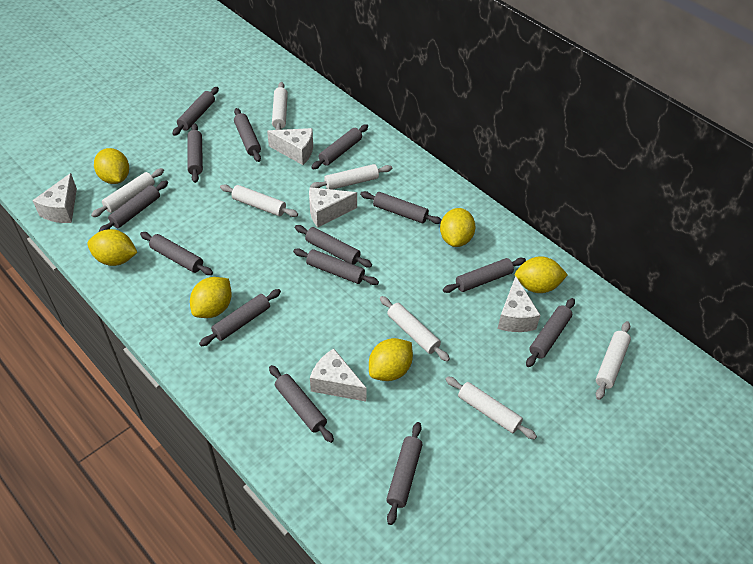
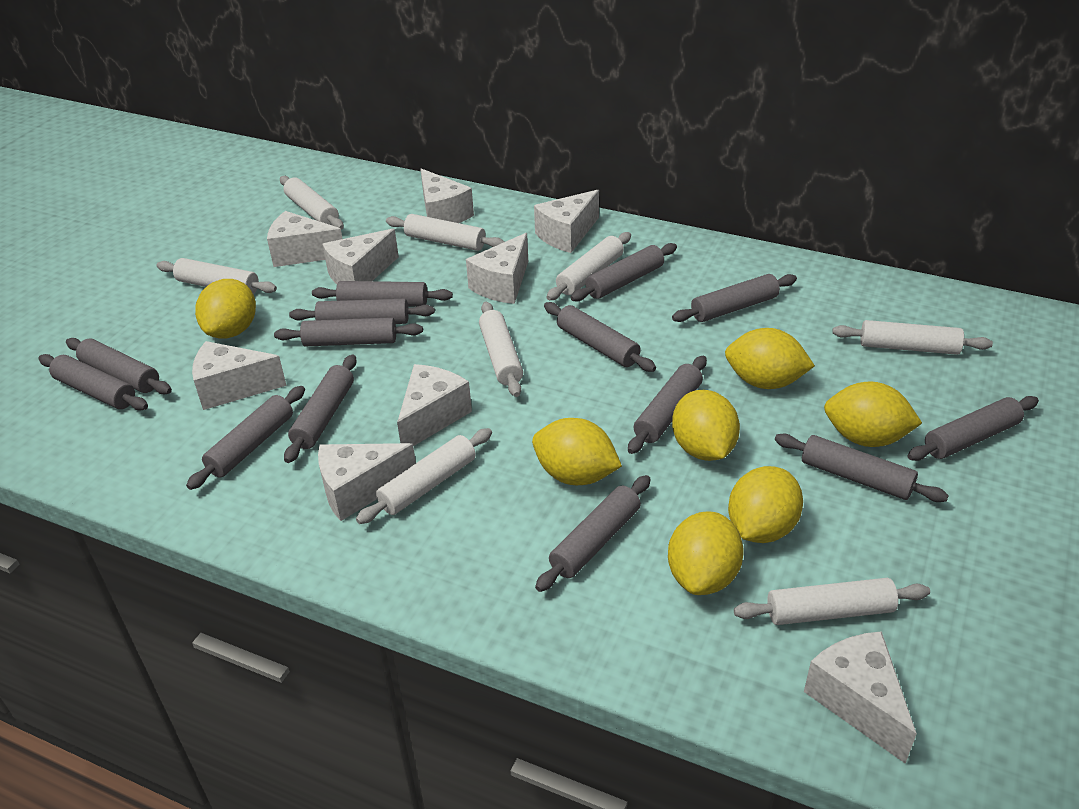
white cheese: 5 -> 9
white rolling pin: 7 -> 8
yellow lemon: 6 -> 7

